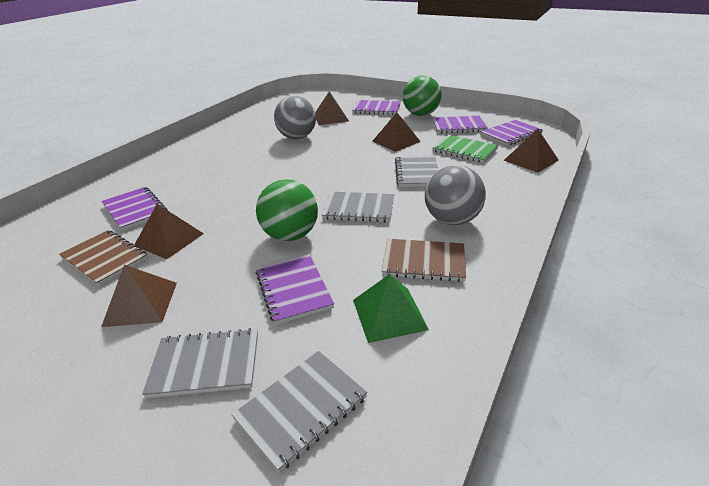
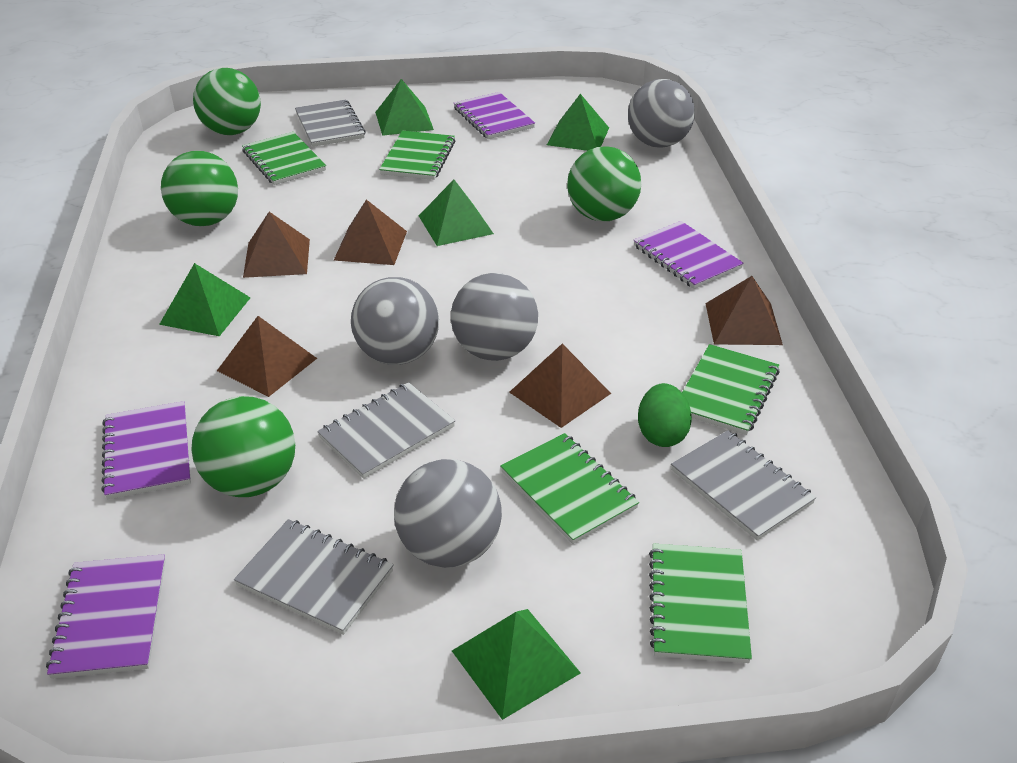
brown notebook: 2 -> 0
green ball: 2 -> 4
green egg: 0 -> 1
green notebook: 1 -> 5
green pyramid: 1 -> 5
grey ball: 2 -> 4
purple notebook: 5 -> 4

